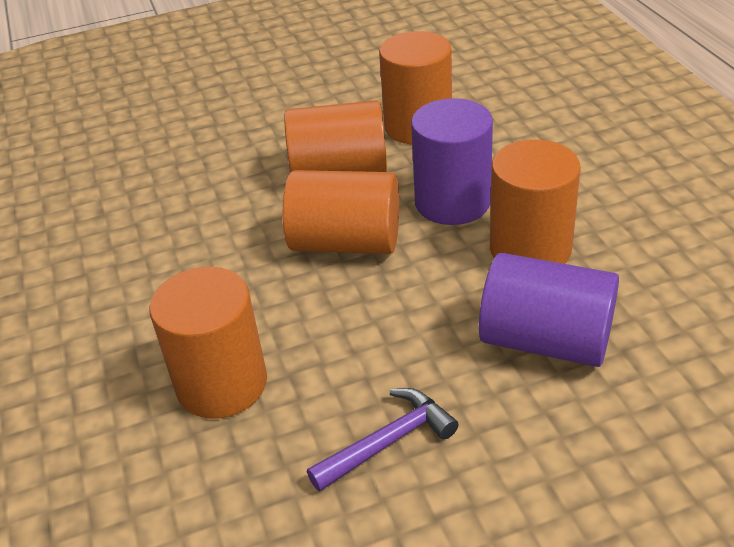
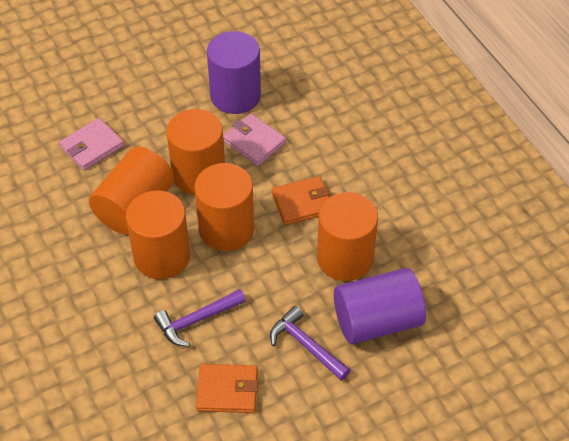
orange wallet: 0 -> 2
pink wallet: 0 -> 2
purple hammer: 1 -> 2

